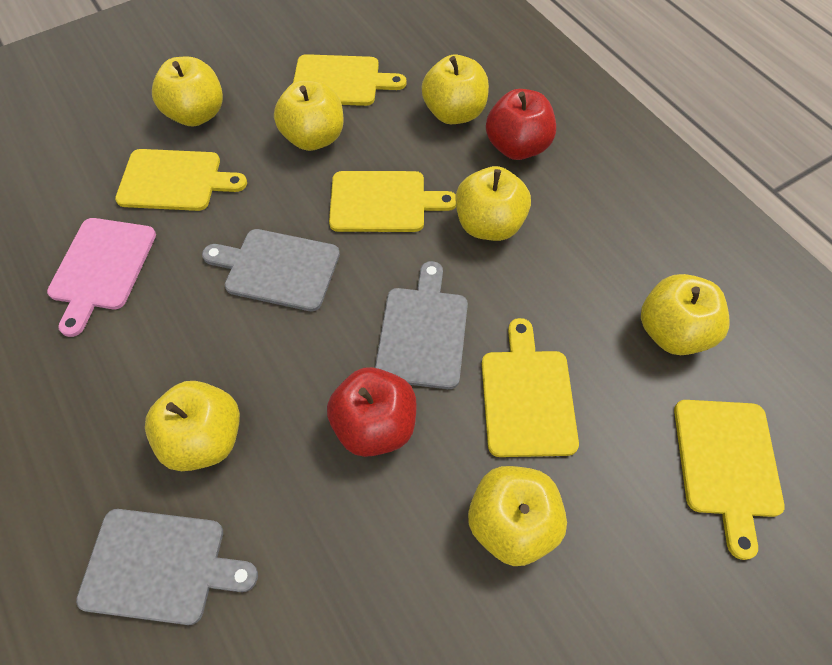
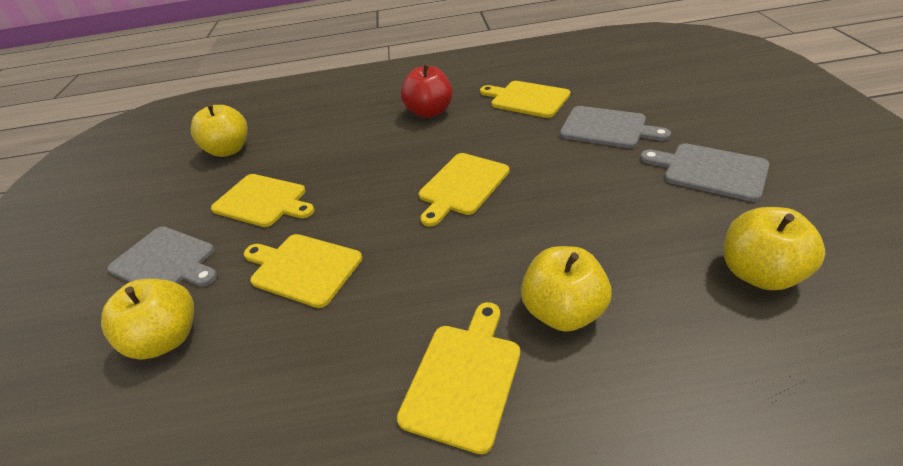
pink cutting board: 1 -> 0
red apple: 2 -> 1
yellow apple: 7 -> 4

